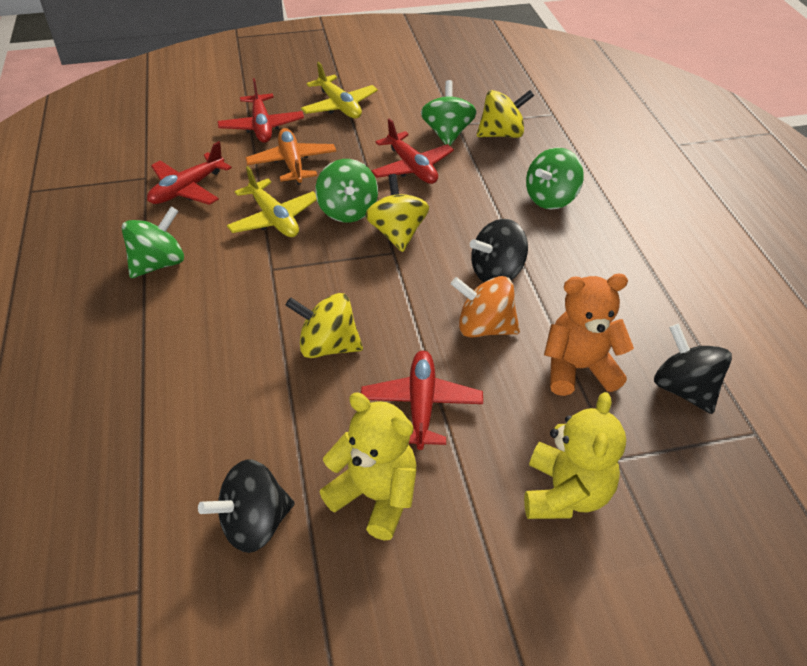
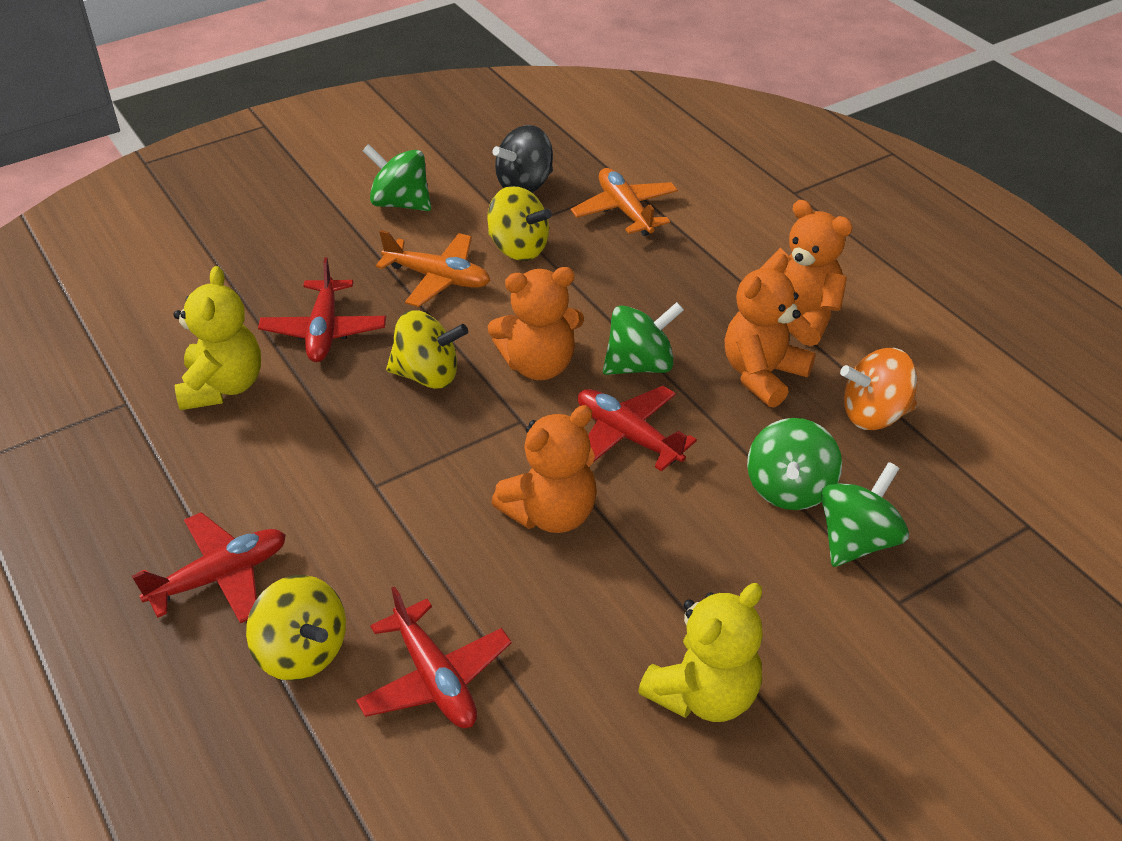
black spinning top: 3 -> 1
orange plane: 1 -> 2
orange teddy bear: 1 -> 4
yellow plane: 2 -> 0

